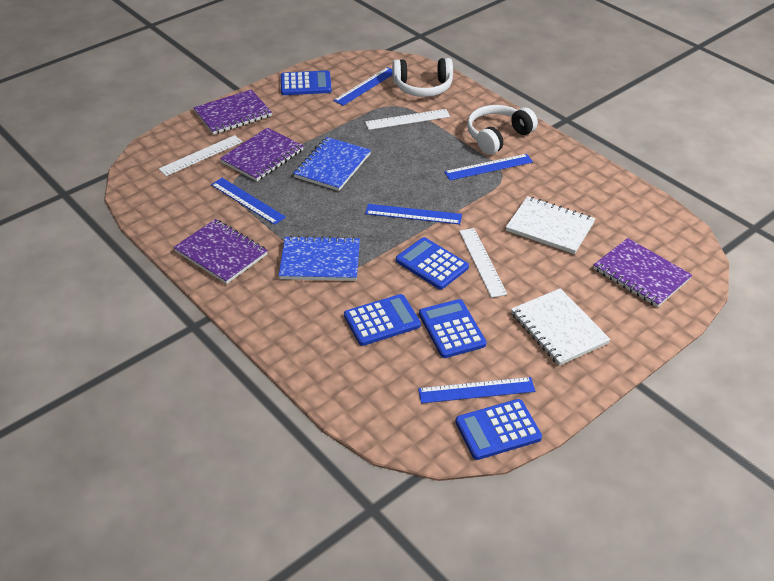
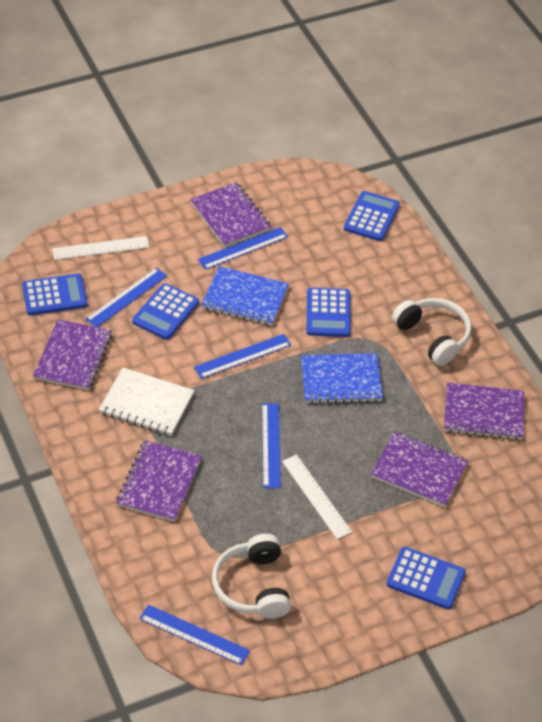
purple notebook: 4 -> 5
white notebook: 2 -> 1
white ruler: 3 -> 2

